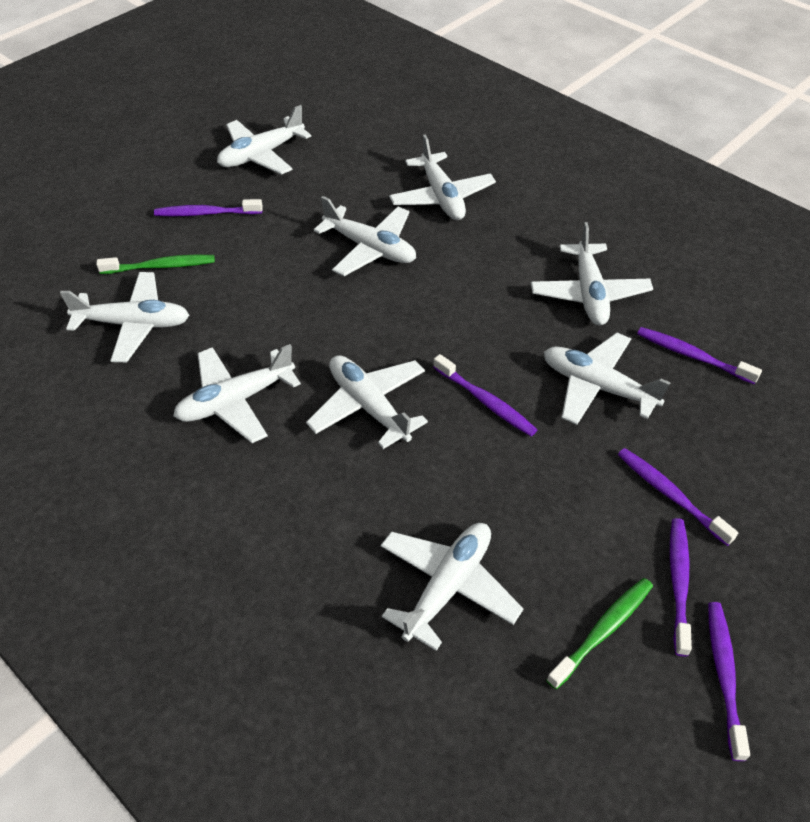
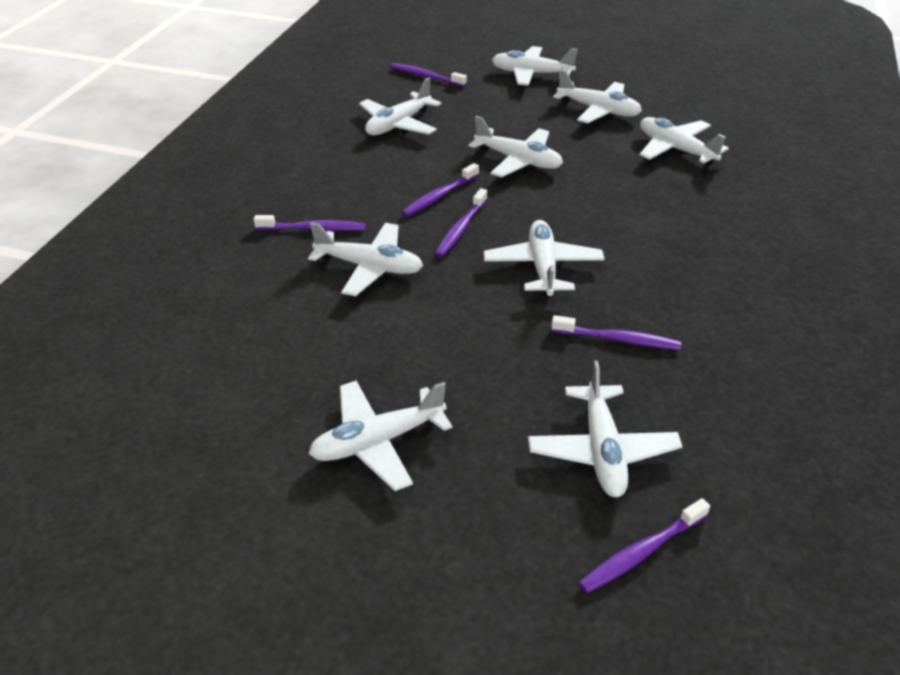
green toothbrush: 2 -> 0

